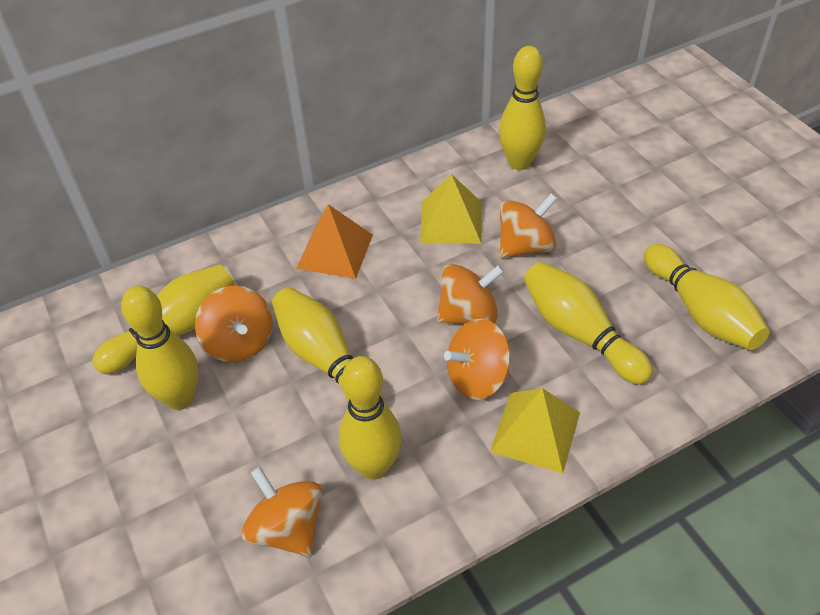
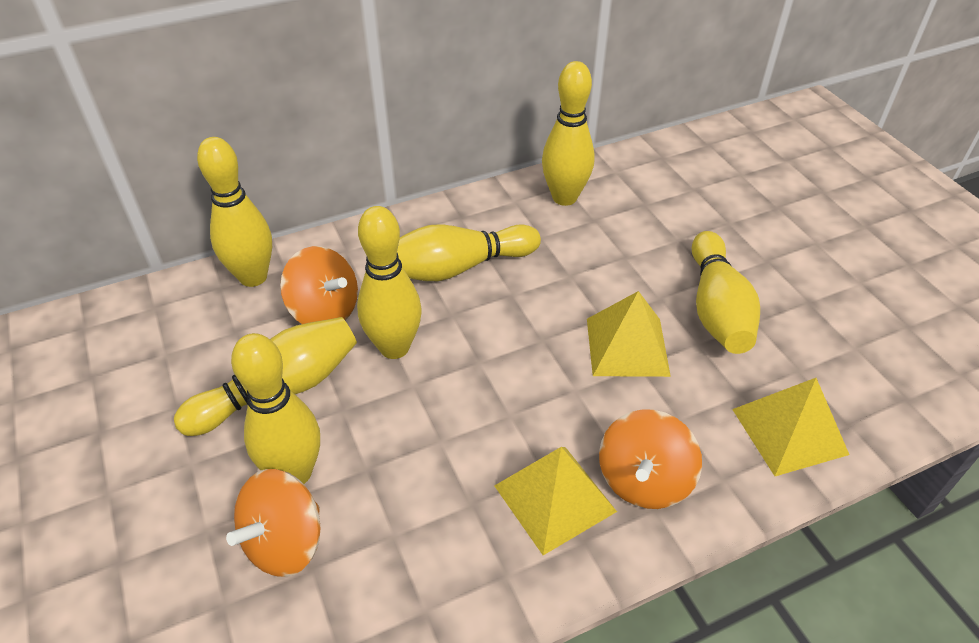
orange pyramid: 1 -> 0
orange spinning top: 5 -> 3
yellow pyramid: 2 -> 3

